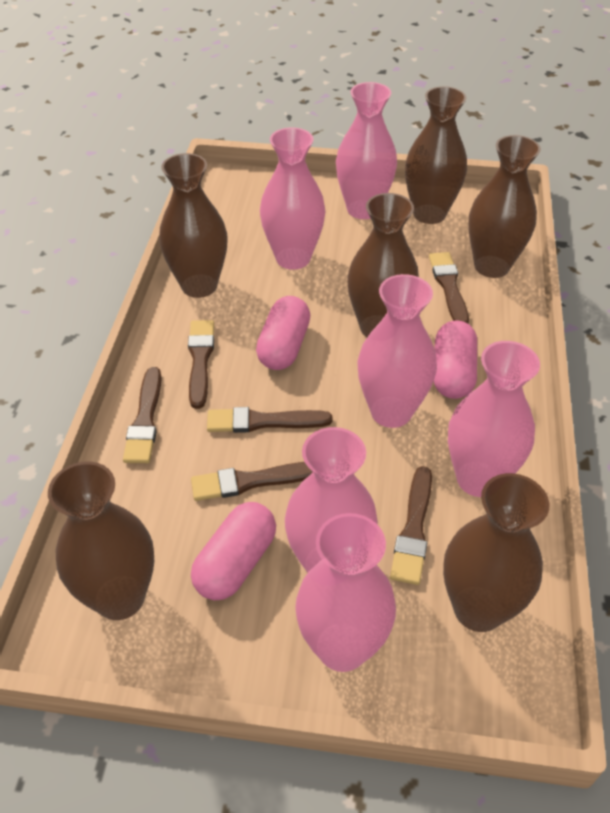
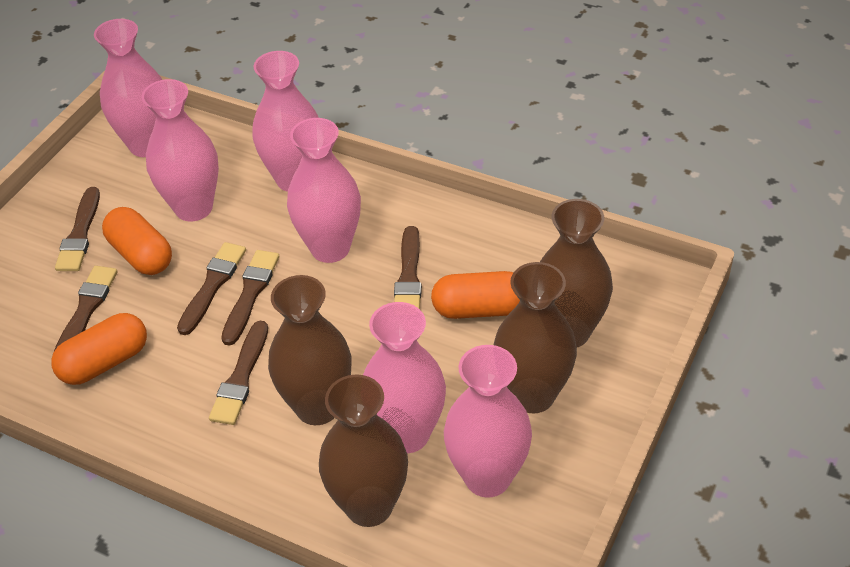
brown vase: 6 -> 4
orange capsule: 0 -> 3
pink capsule: 3 -> 0

